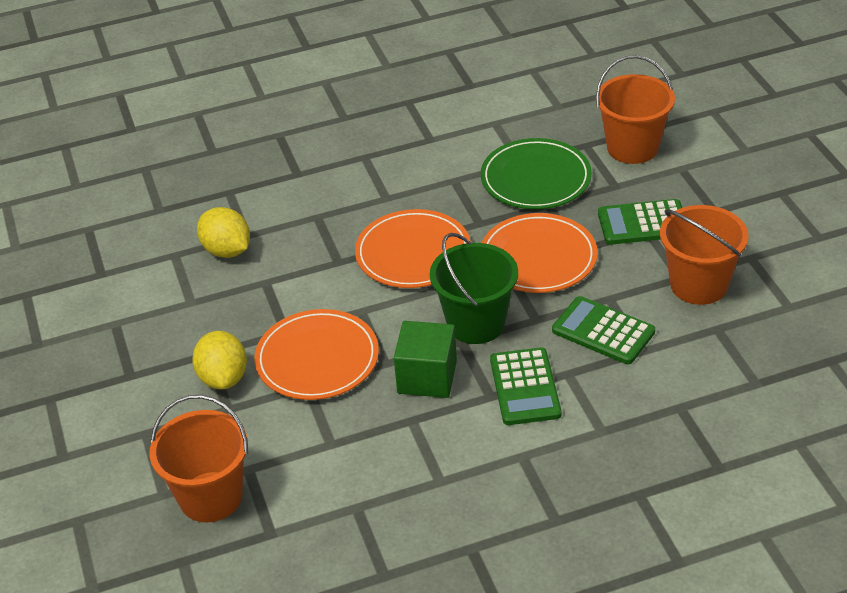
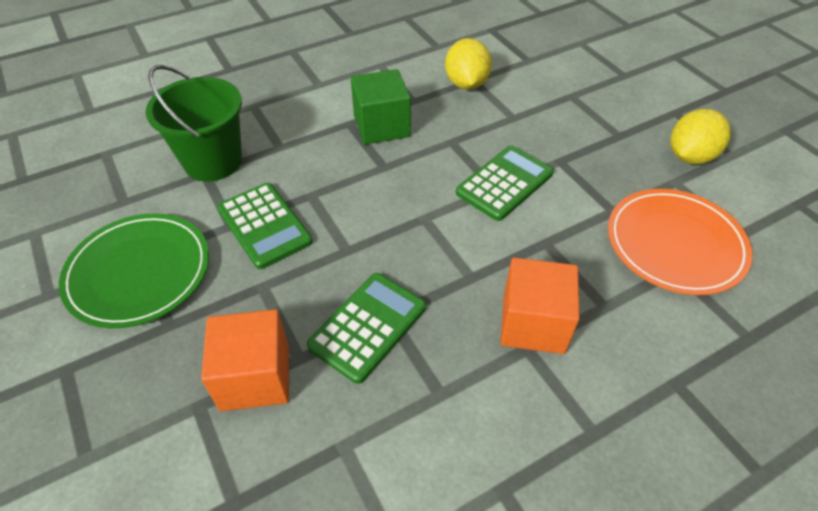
orange bucket: 3 -> 0
orange cube: 0 -> 2
orange plate: 3 -> 1

